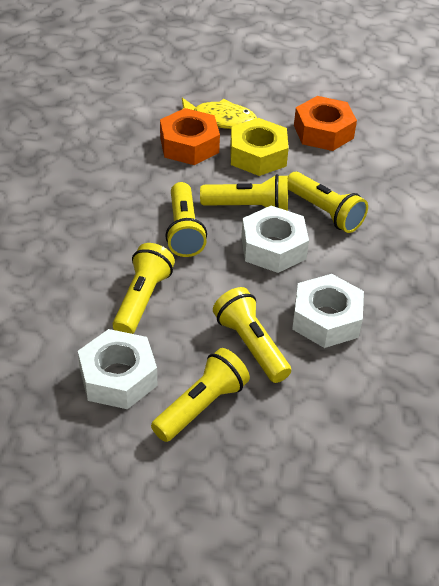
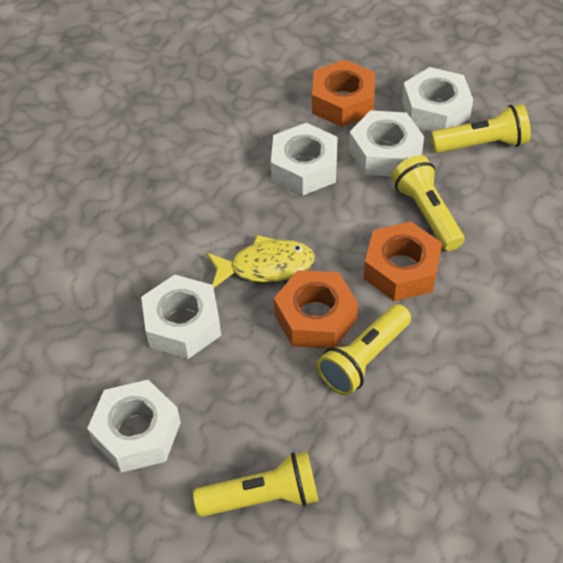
orange nut: 2 -> 3
white nut: 3 -> 5
yellow flashlight: 6 -> 4
yellow nut: 1 -> 0

